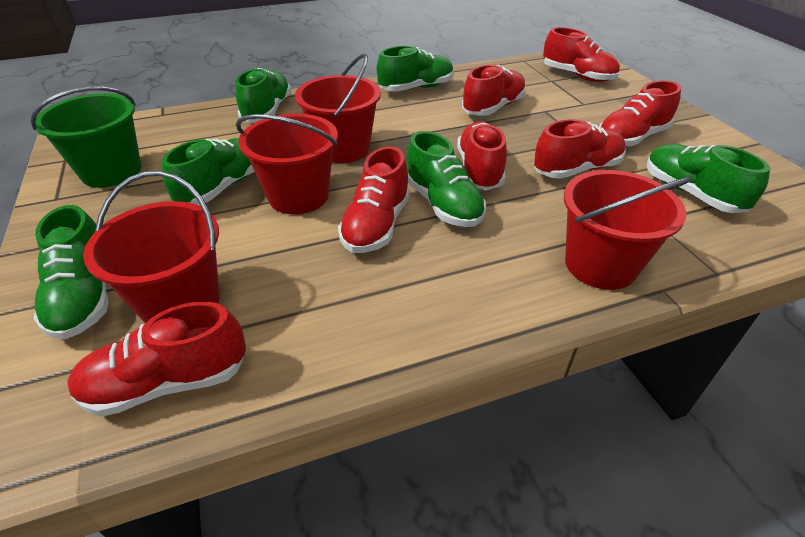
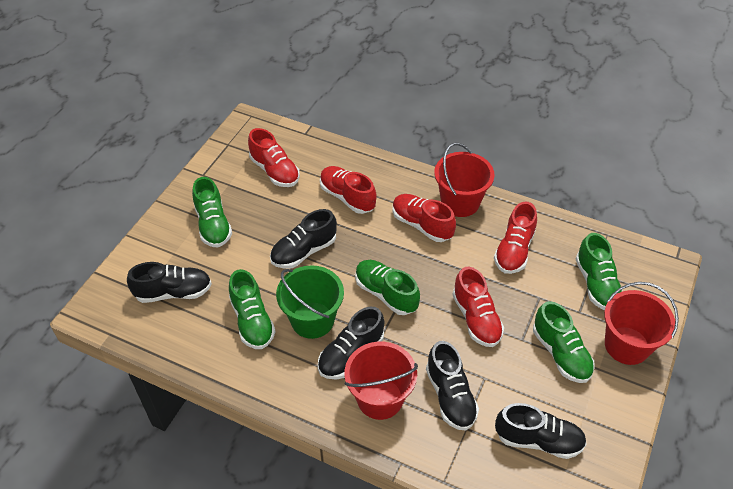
black shoe: 0 -> 5
green shoe: 6 -> 5
red bucket: 4 -> 3
red shoe: 7 -> 5

